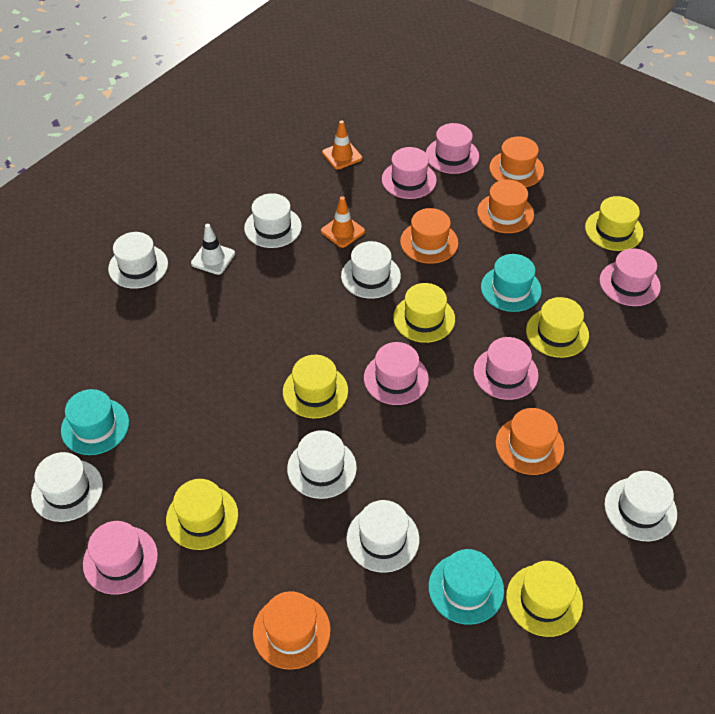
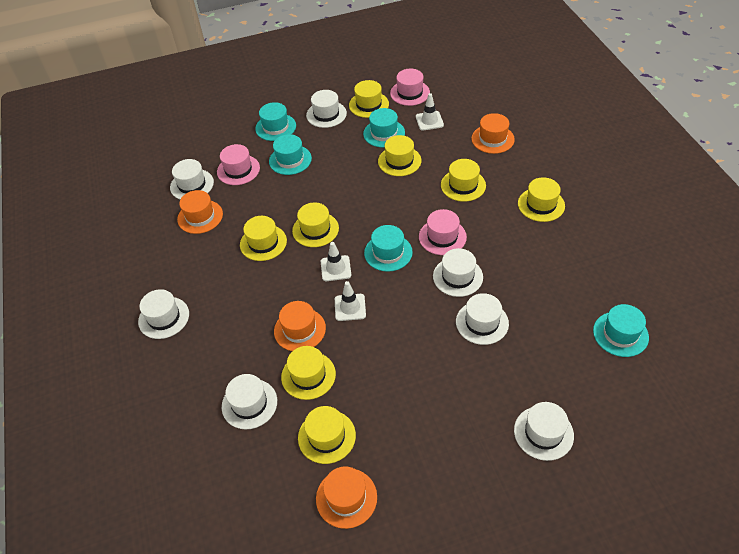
orange hat: 5 -> 4
orange traffic cone: 2 -> 0
pink hat: 6 -> 3
turquoise hat: 3 -> 5
white traffic cone: 1 -> 3
yellow hat: 6 -> 8

